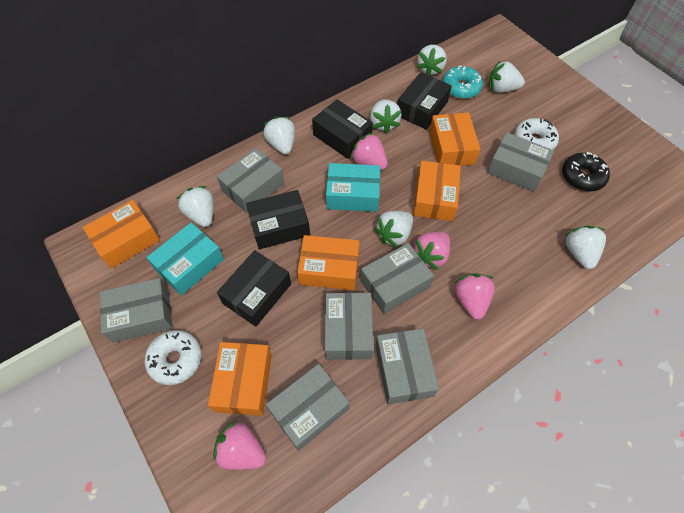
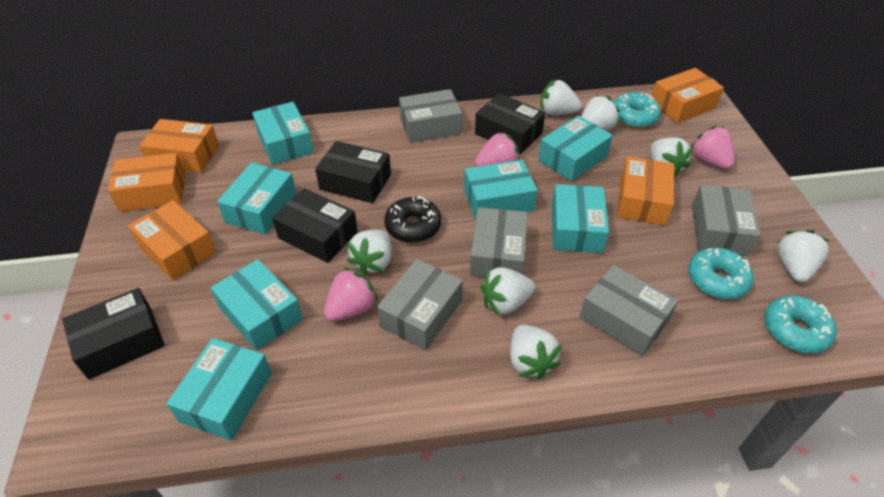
grey box: 7 -> 5
pink strawberry: 4 -> 3
turquoise box: 2 -> 7
turquoise donut: 1 -> 3
white donut: 2 -> 0

